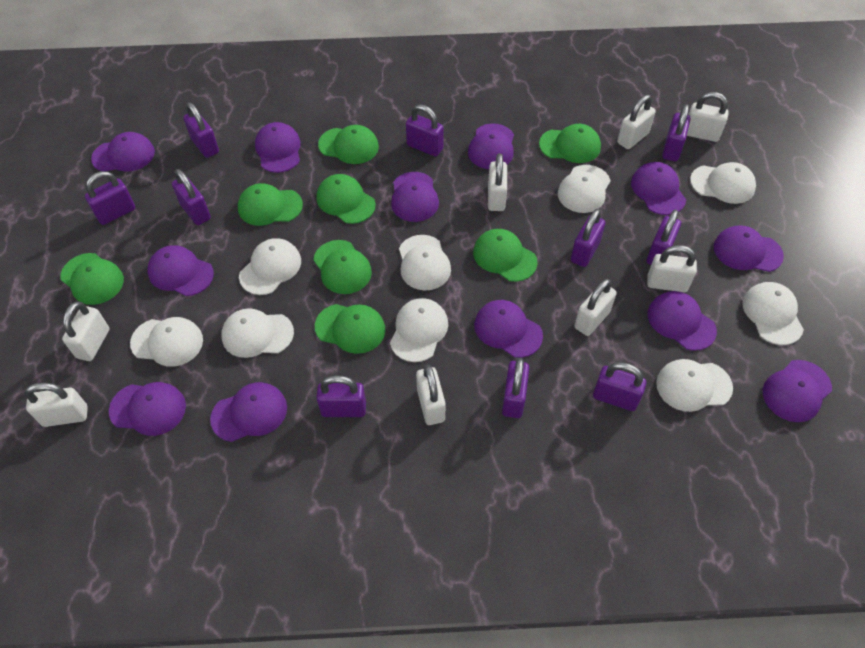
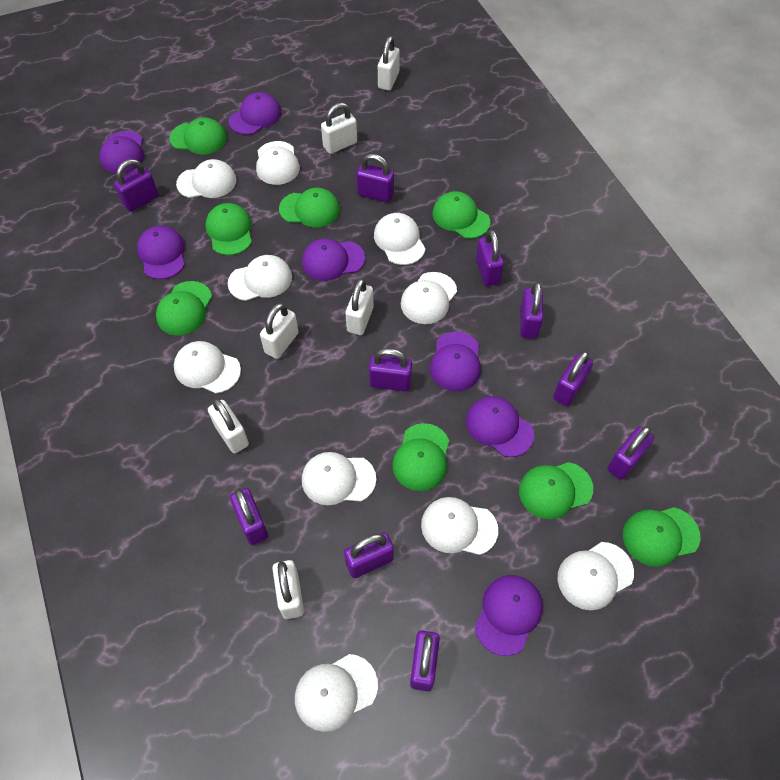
purple cap: 12 -> 7
white cap: 9 -> 10
white padlock: 8 -> 6

